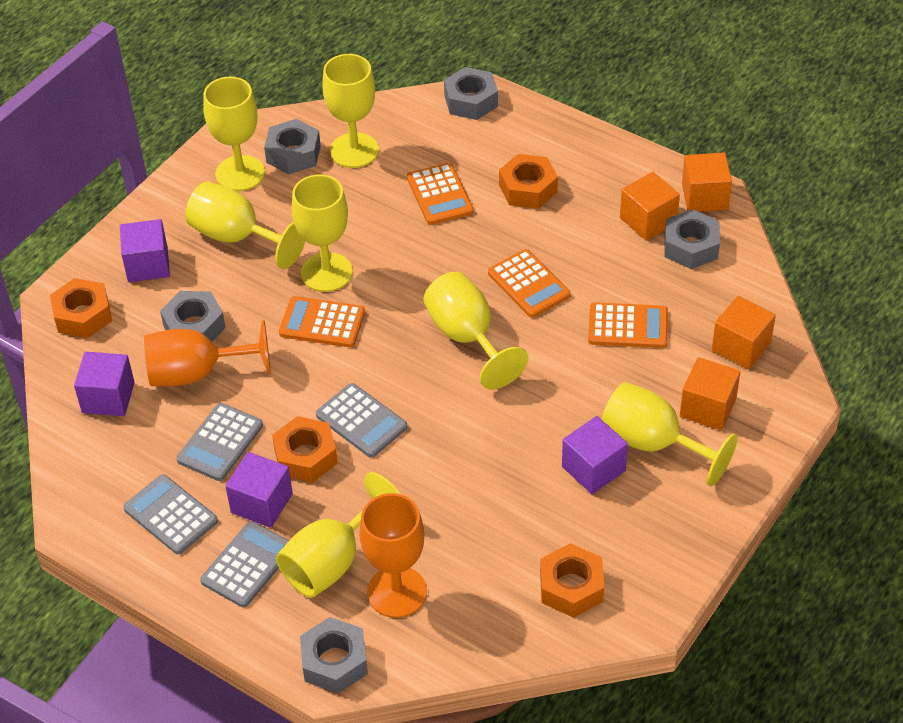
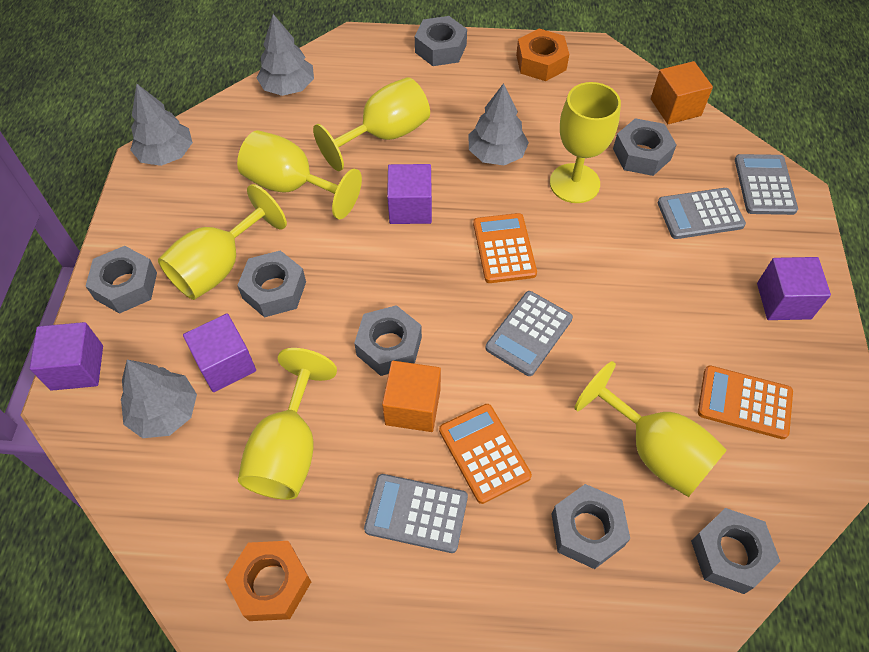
grey nut: 5 -> 7
grey tree: 0 -> 4
orange calculator: 4 -> 3
orange cube: 4 -> 2
orange goblet: 2 -> 0
orange nut: 4 -> 2
yellow goblet: 7 -> 6

